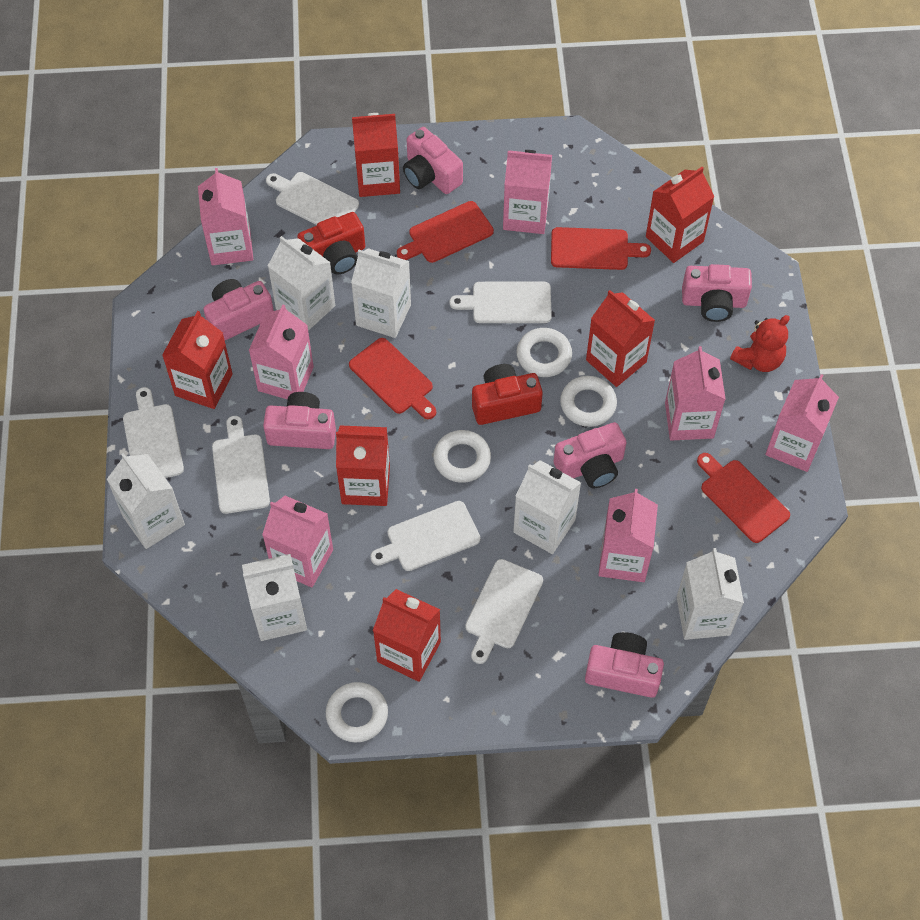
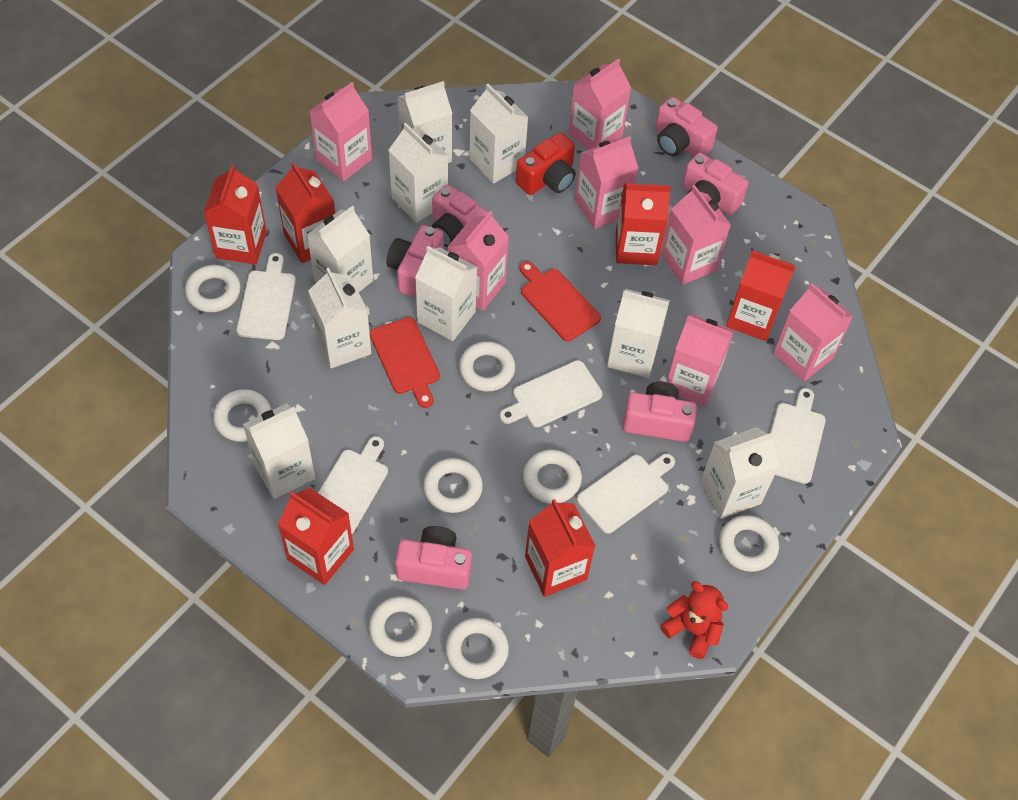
red camera: 2 -> 1
red cutting board: 4 -> 2
white carton: 6 -> 9
white cutting board: 6 -> 5
white ring: 4 -> 8

